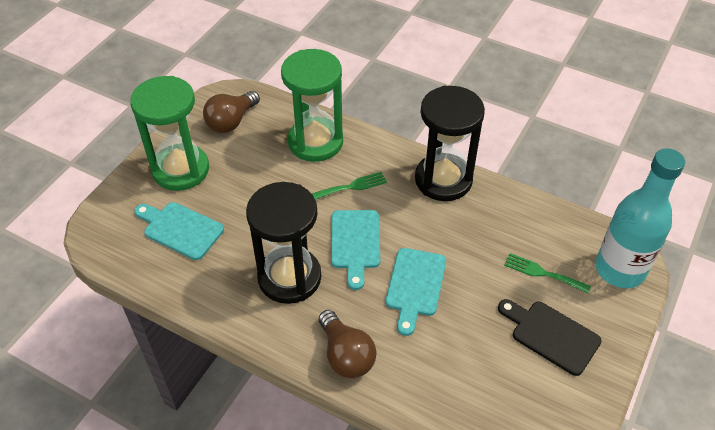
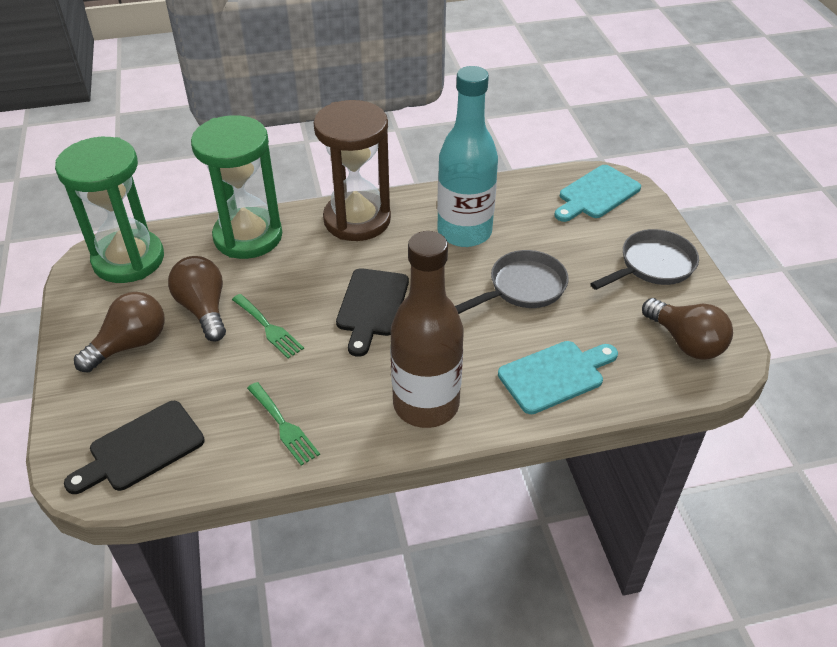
black cutting board: 1 -> 2
black hourglass: 2 -> 0
brown bottle: 0 -> 1
brown hourglass: 0 -> 1
brown light bulb: 2 -> 3
grey pan: 0 -> 2
turquoise cutting board: 3 -> 2

